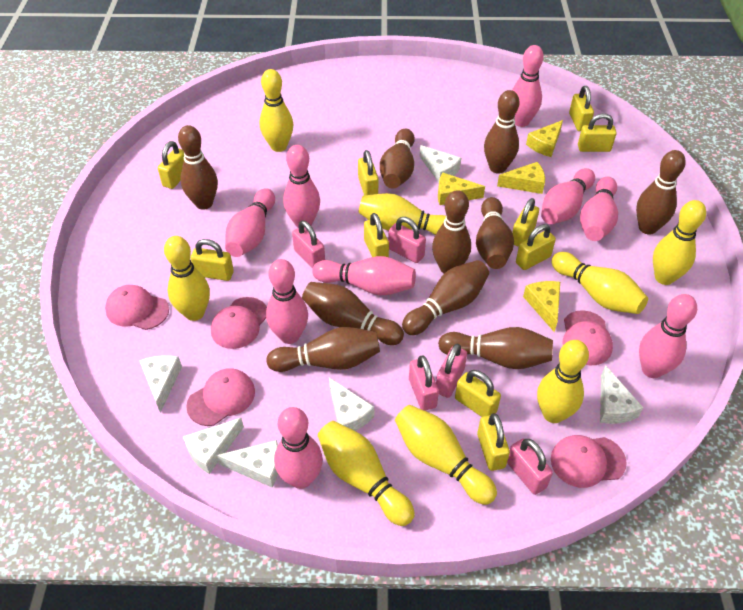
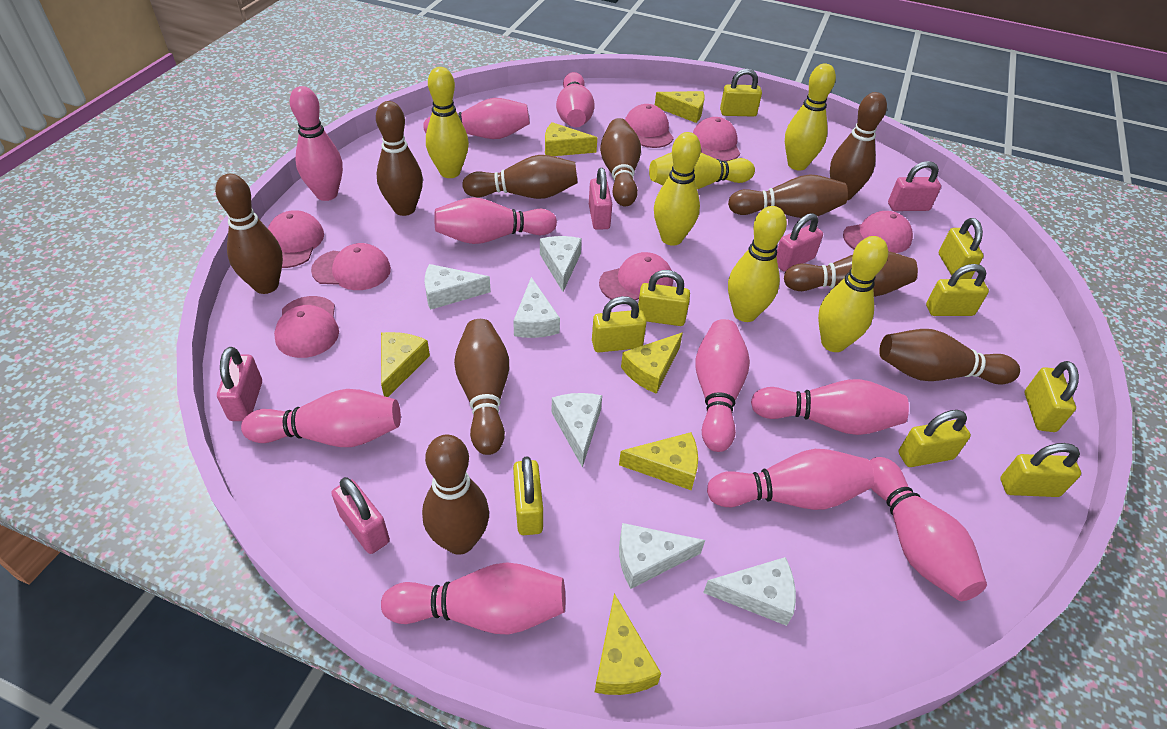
pink bowling pin: 9 -> 10
pink cap: 5 -> 7
yellow bowling pin: 8 -> 6
yellow cheese: 4 -> 6
yellow padlock: 10 -> 9

